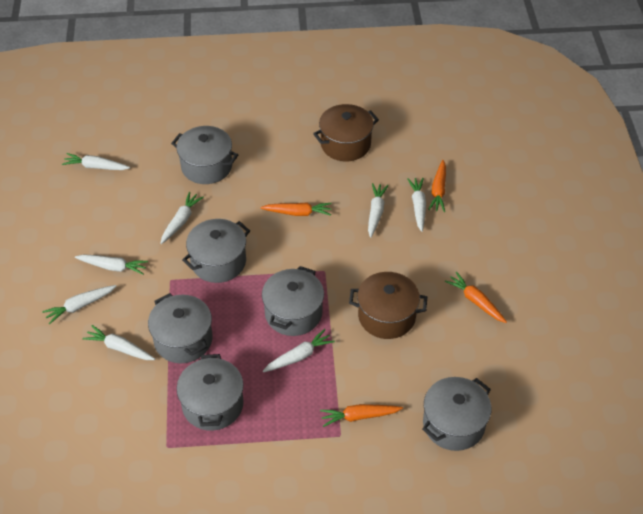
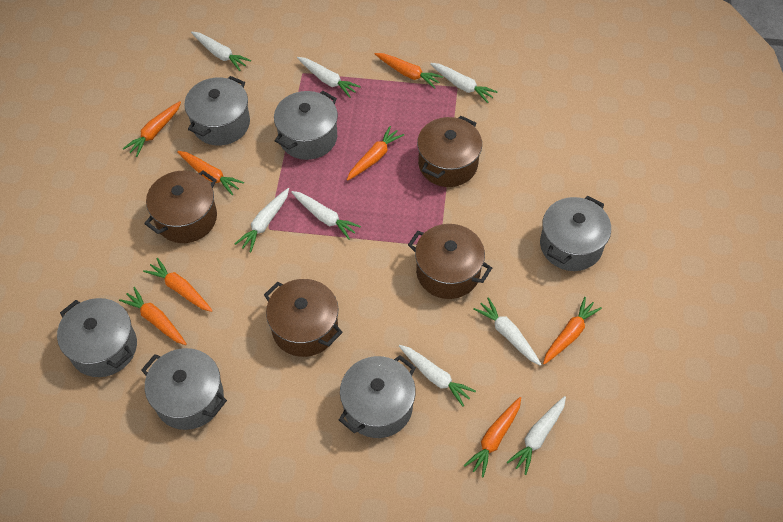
brown pot: 2 -> 4
orange carrot: 4 -> 8

